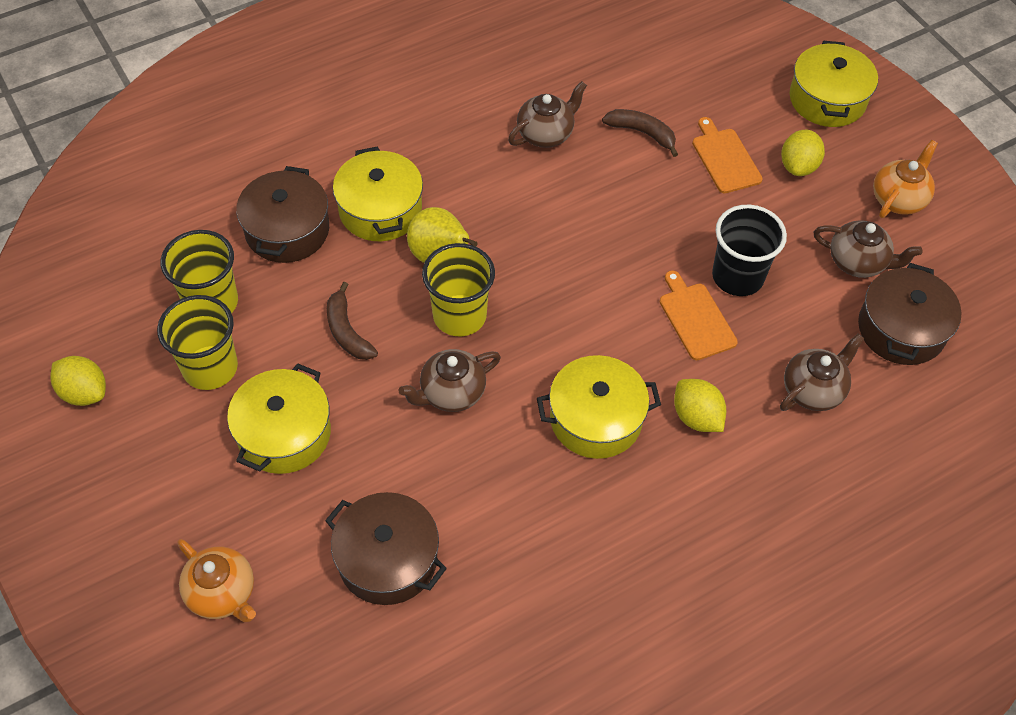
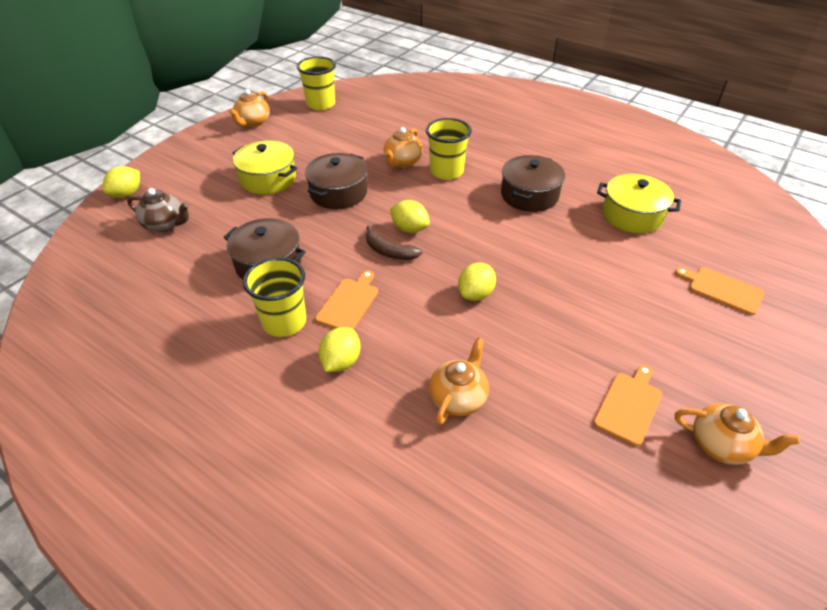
black cup: 1 -> 0
brown banana: 2 -> 1
brown teapot: 4 -> 1
orange cutting board: 2 -> 3
orange teapot: 2 -> 4
yellow lemon: 3 -> 4
yellow pear: 1 -> 0
yellow pot: 4 -> 2

